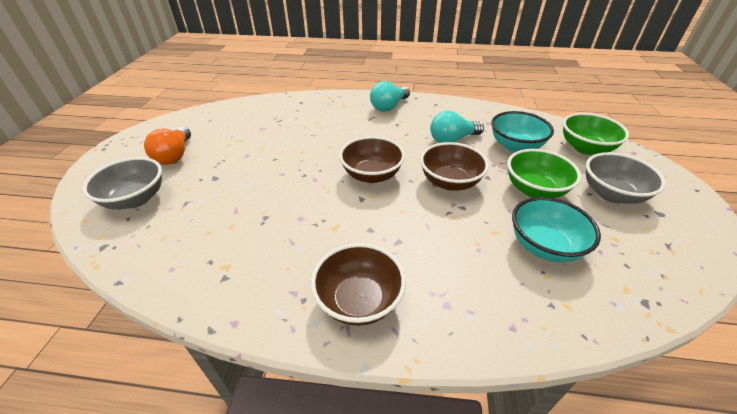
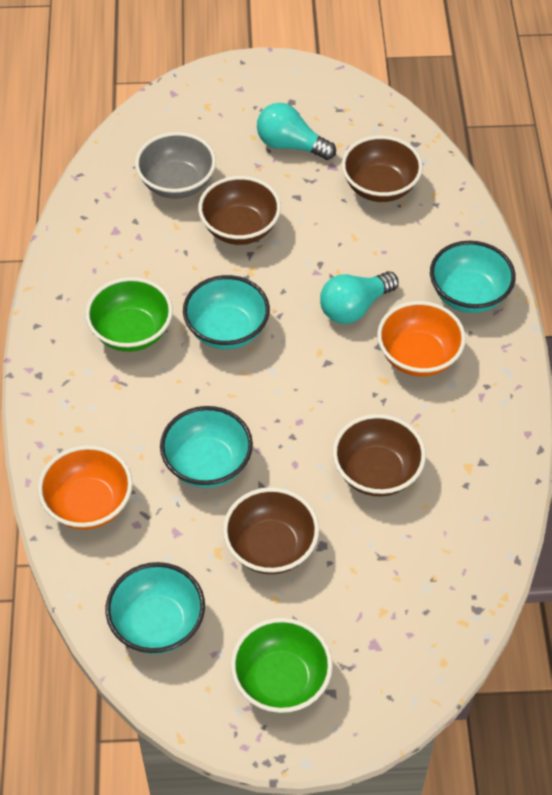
brown bowl: 3 -> 4
grey bowl: 2 -> 1
orange bowl: 0 -> 2
orange light bulb: 1 -> 0
turquoise bowl: 2 -> 4

